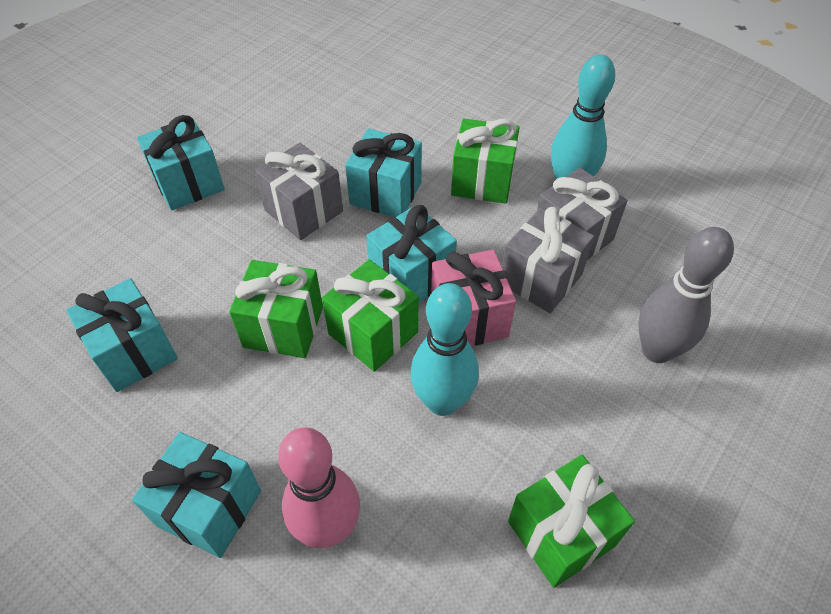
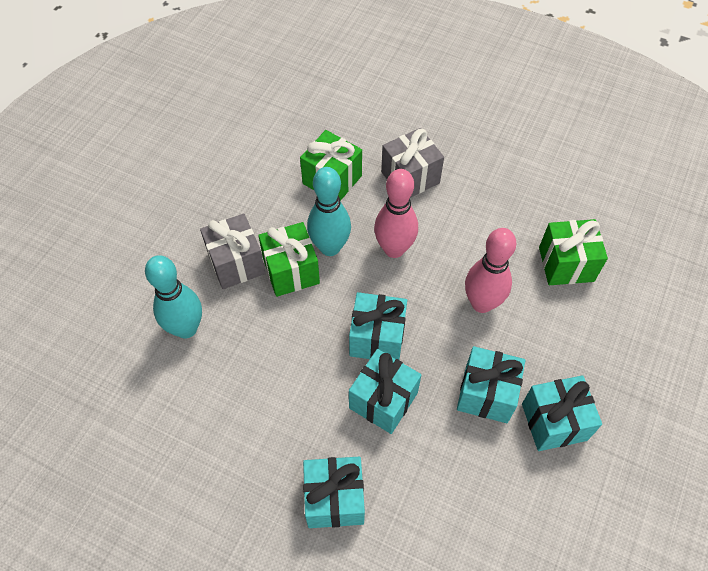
green gift: 4 -> 3
grey bowling pin: 1 -> 0
grey gift: 3 -> 2
pink bowling pin: 1 -> 2
pink gift: 1 -> 0

